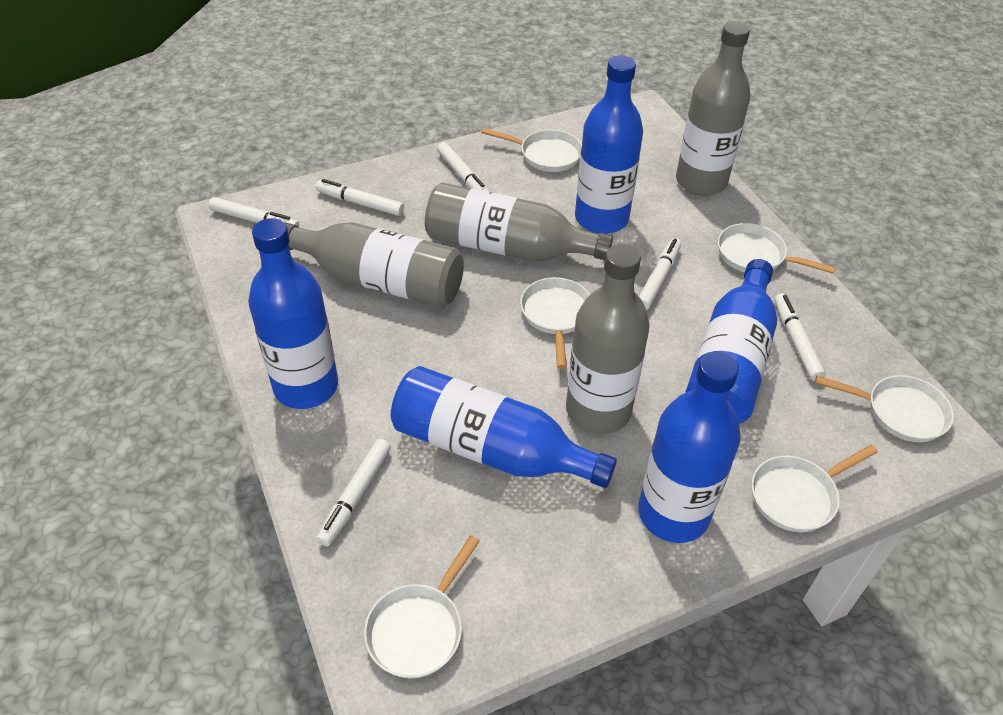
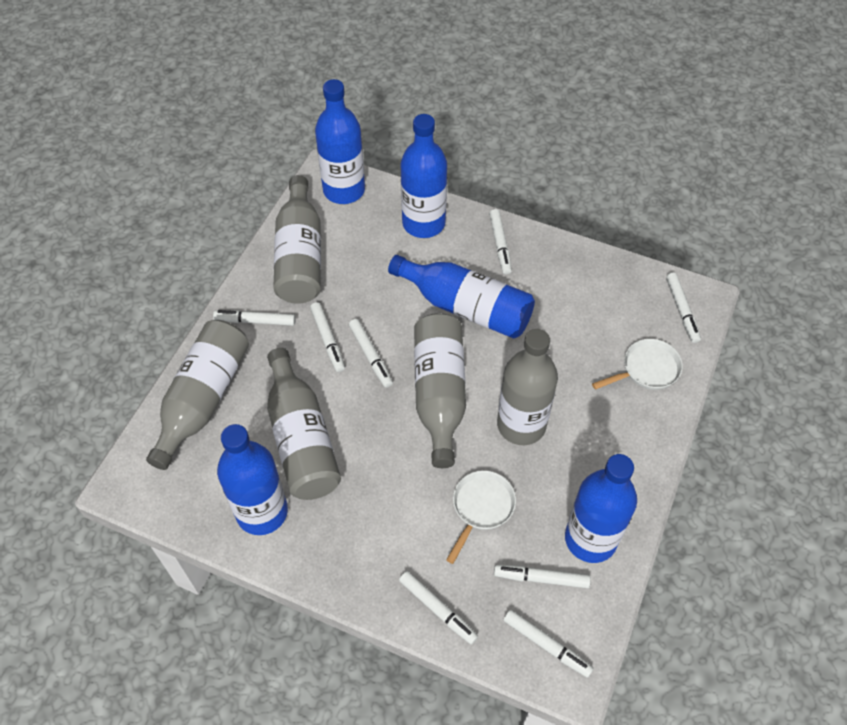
grey bottle: 4 -> 5
white marker: 6 -> 8
white pan: 6 -> 2

